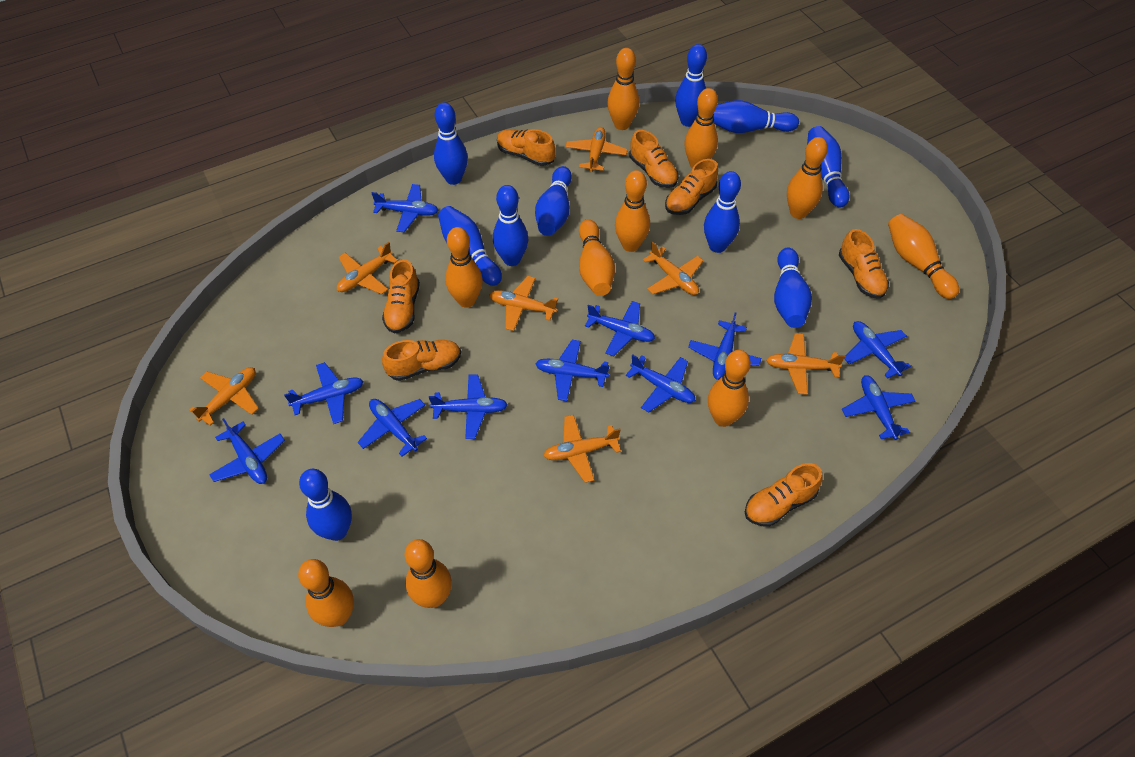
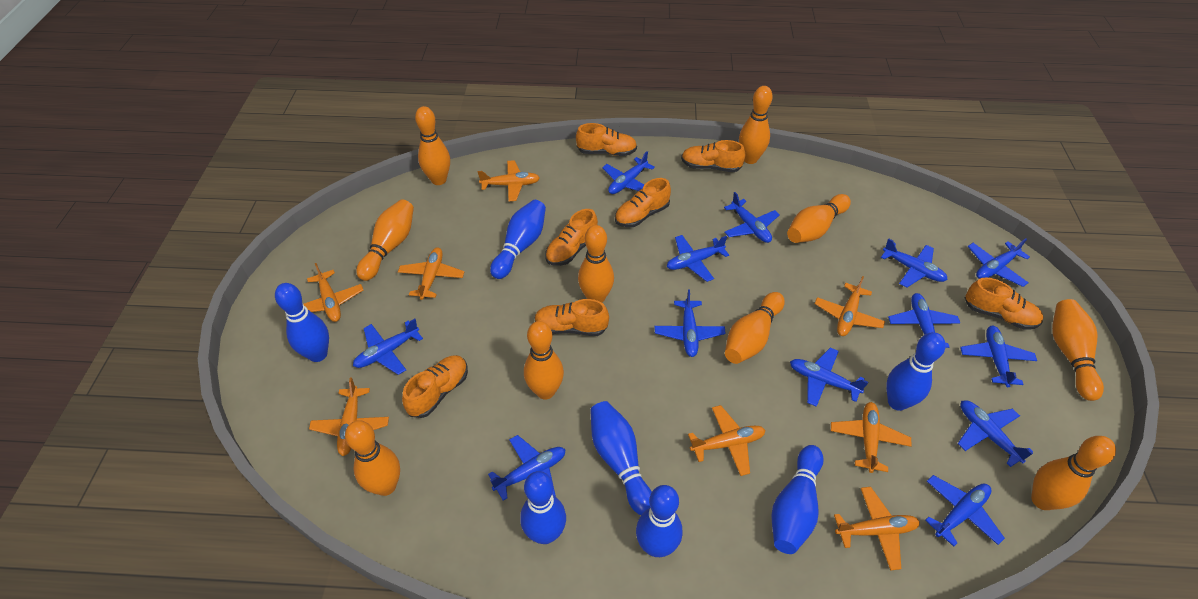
blue bowling pin: 10 -> 7
blue plane: 11 -> 13
orange plane: 7 -> 8

